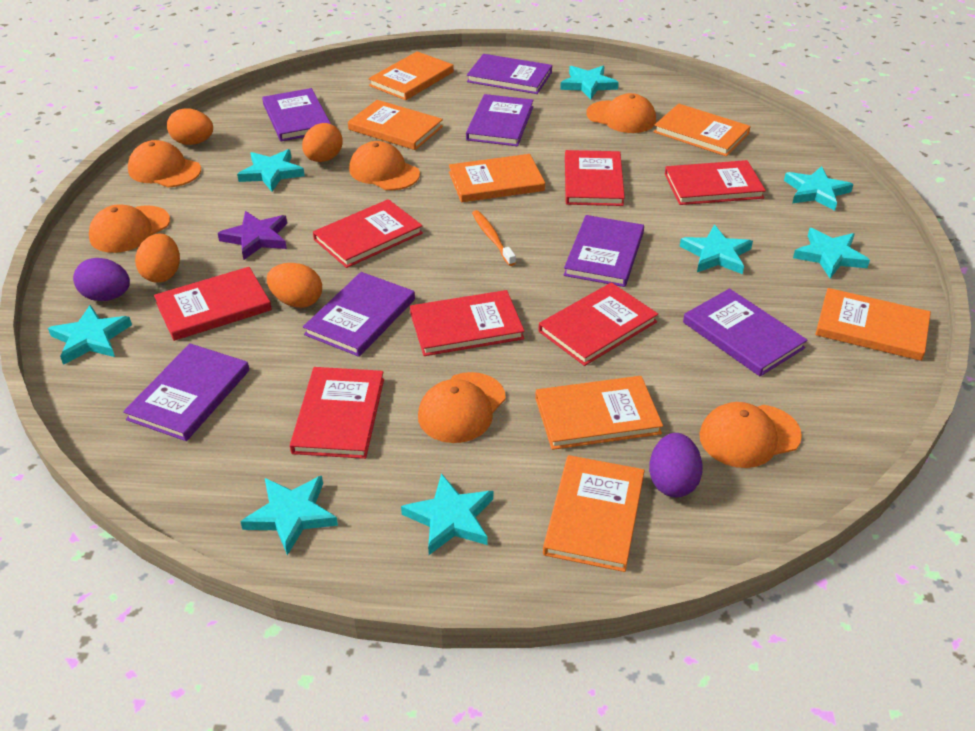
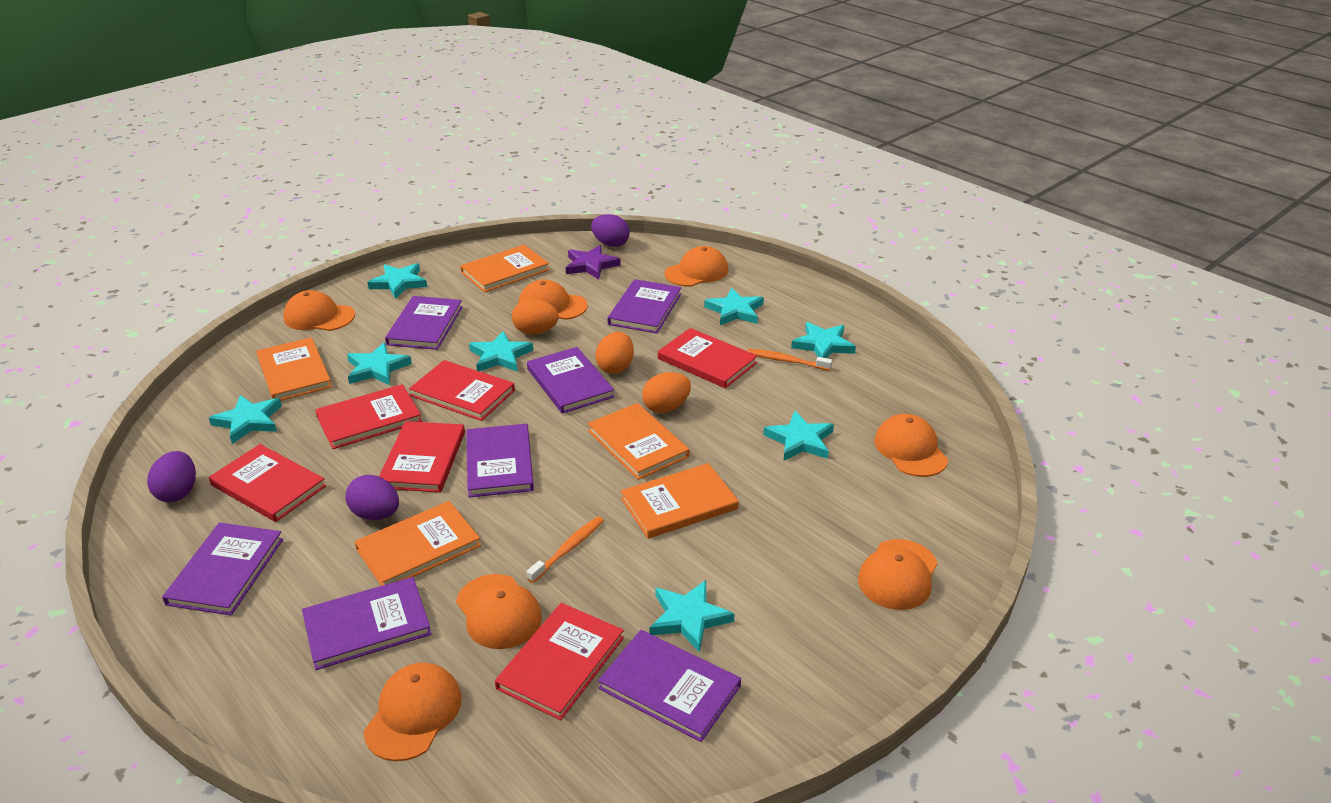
orange book: 7 -> 5
orange cap: 6 -> 7
orange egg: 4 -> 3
orange toothbrush: 1 -> 2
purple egg: 2 -> 3
red book: 7 -> 6

